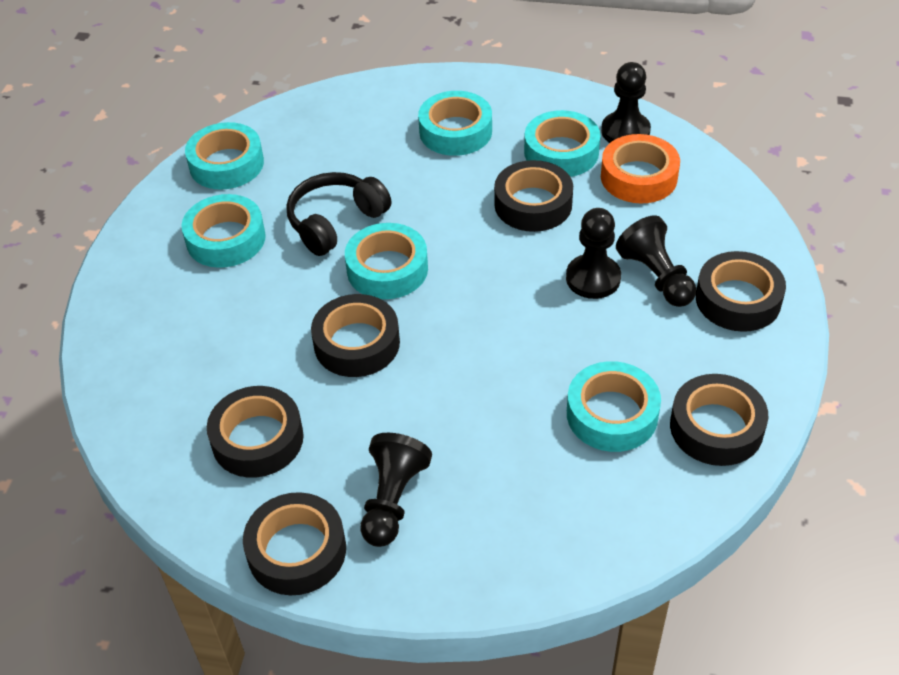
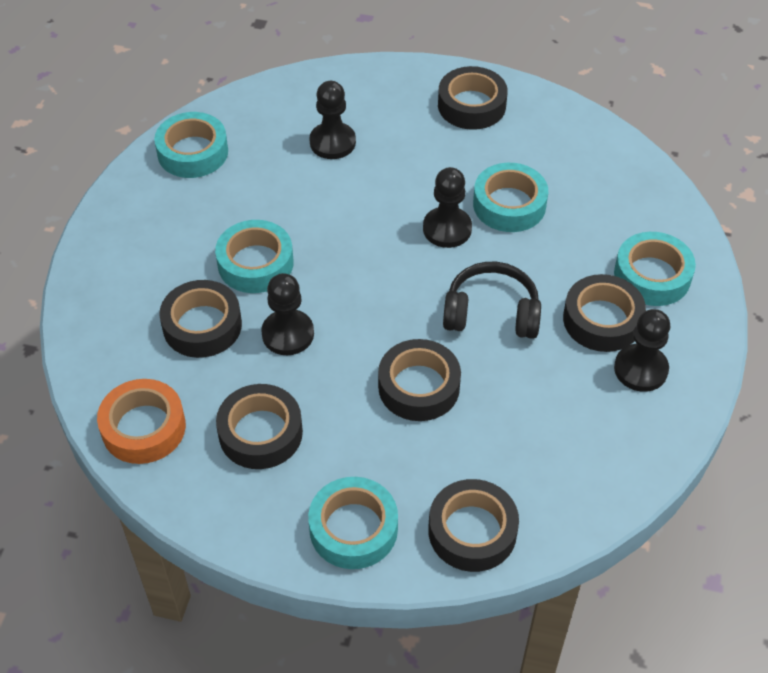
turquoise tape: 6 -> 5

